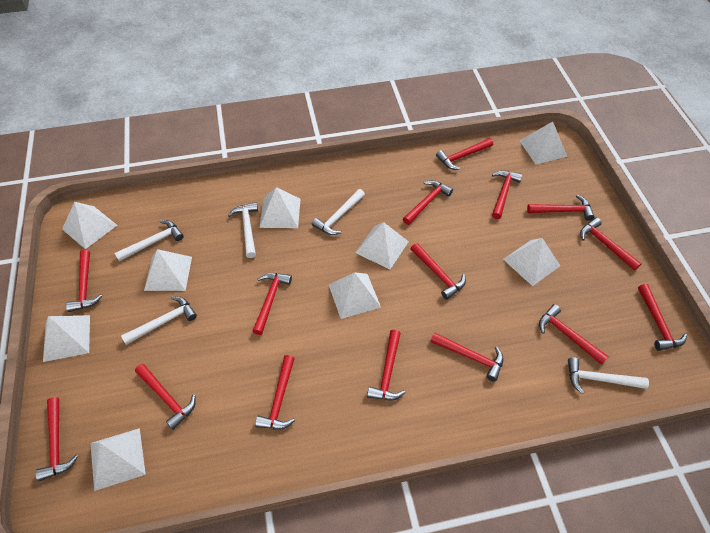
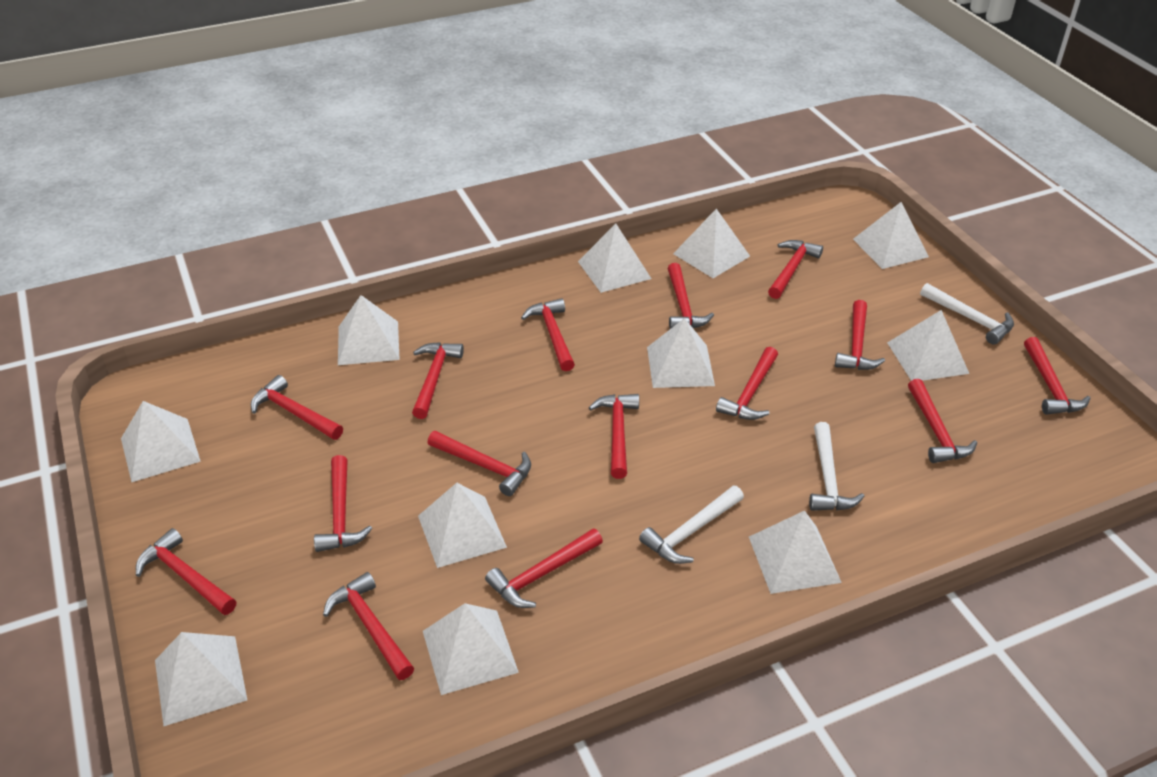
white hammer: 5 -> 3
white pyramid: 9 -> 11

